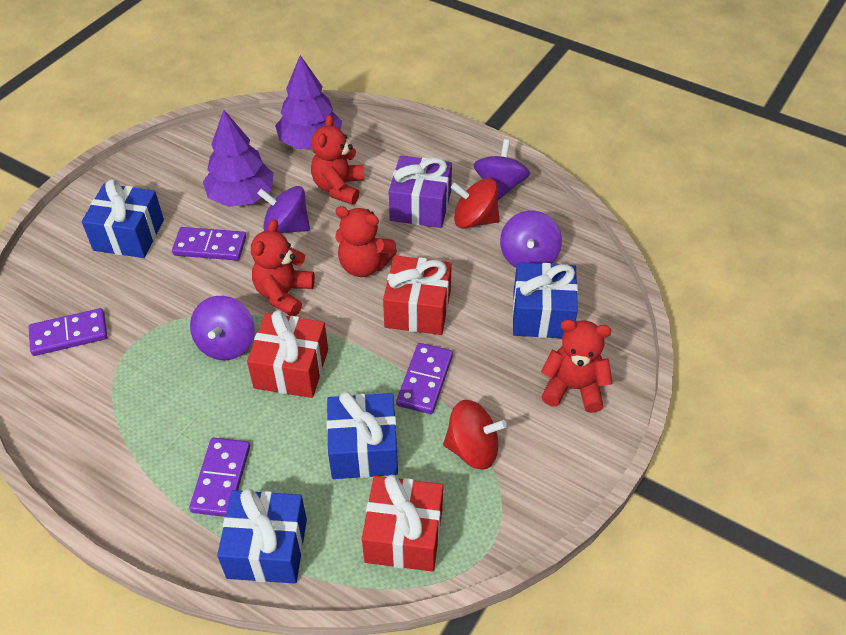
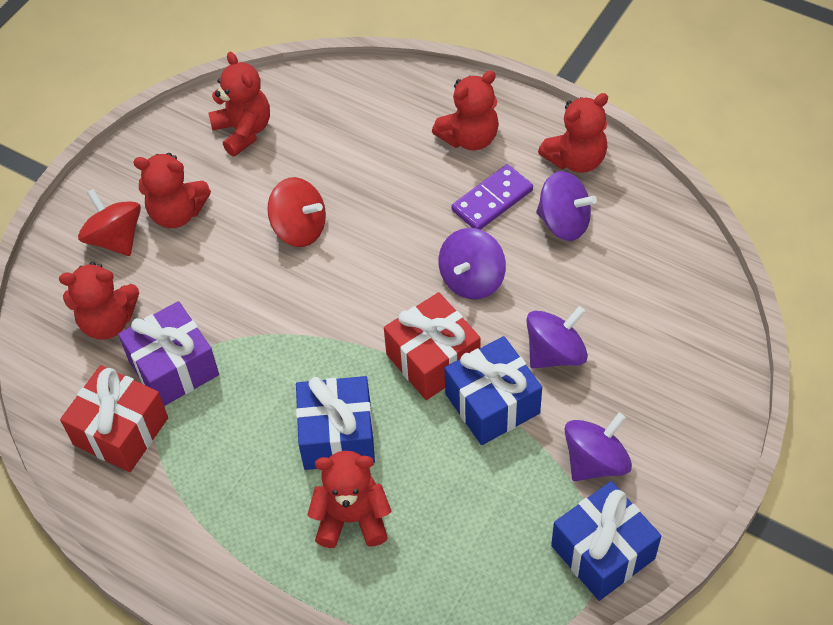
blue gift: 4 -> 3
purple domino: 4 -> 1
purple tree: 2 -> 0
red gift: 3 -> 2
red teddy bear: 4 -> 6

